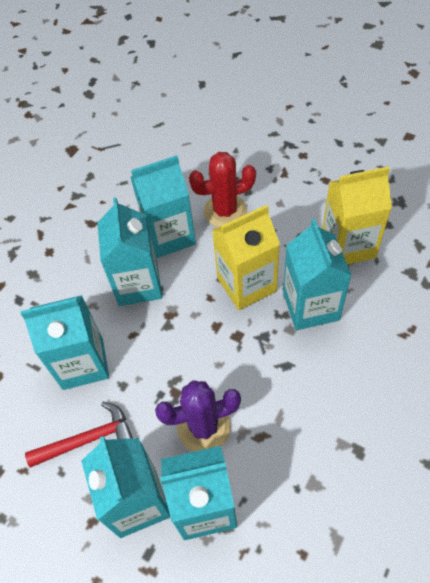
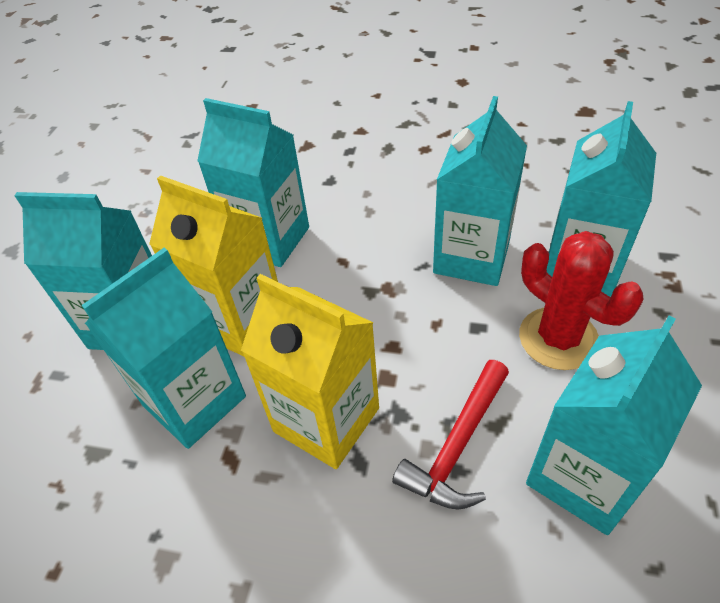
purple cactus: 1 -> 0

